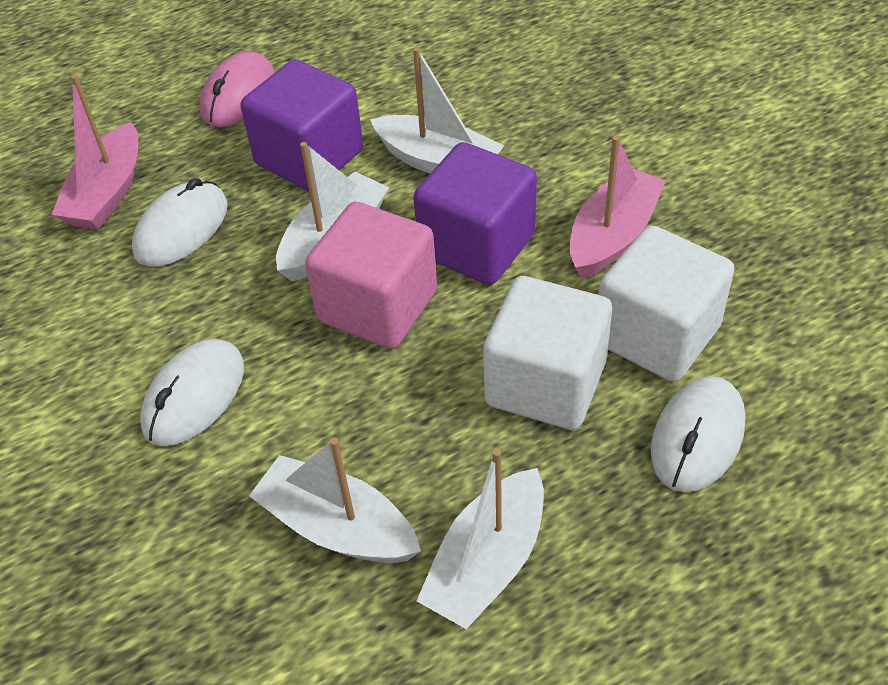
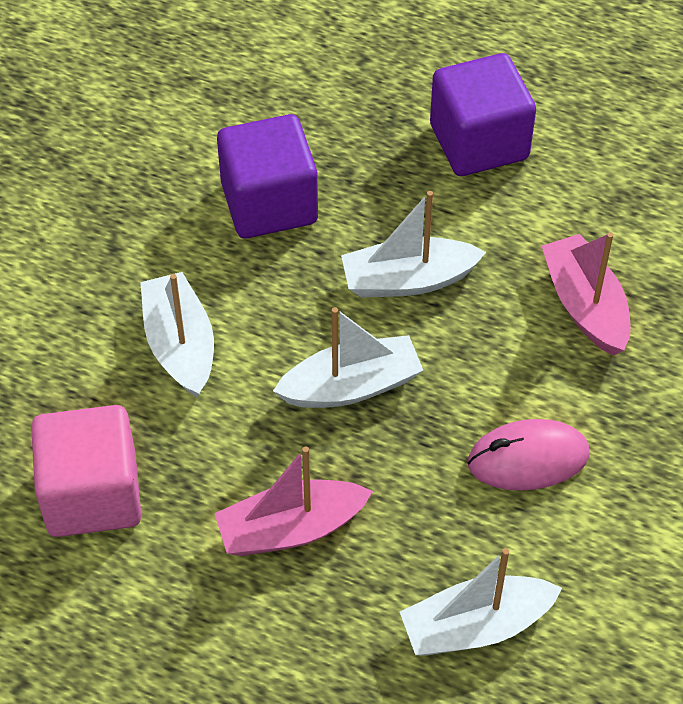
white cube: 2 -> 0
white mouse: 3 -> 0

